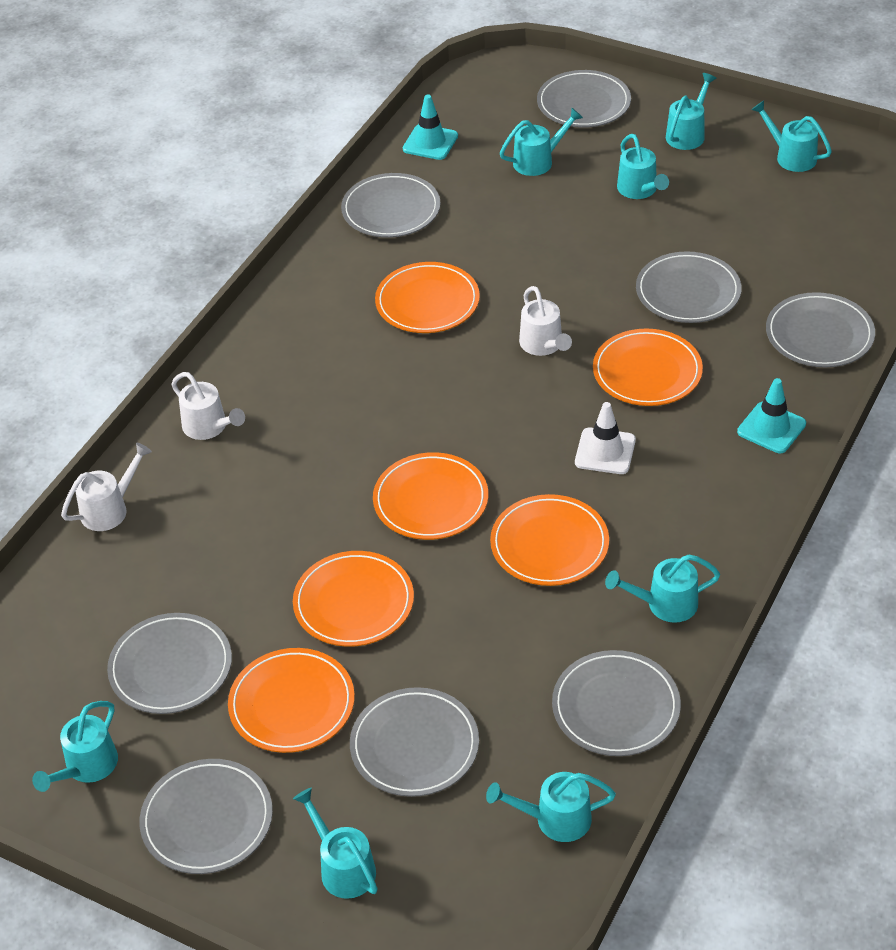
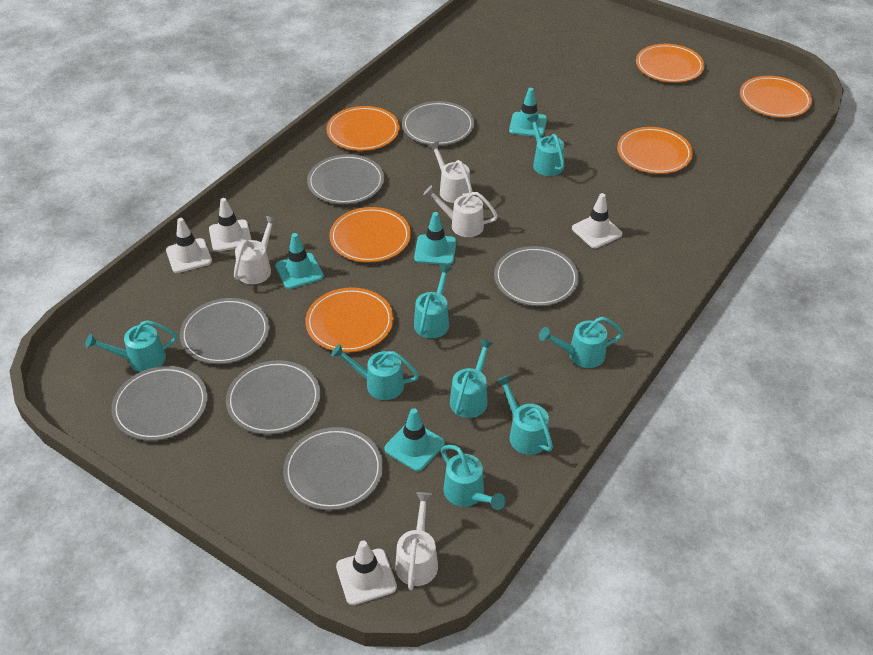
grey plate: 8 -> 7
turquoise traffic cone: 2 -> 4
white traffic cone: 1 -> 4
white watering can: 3 -> 4

